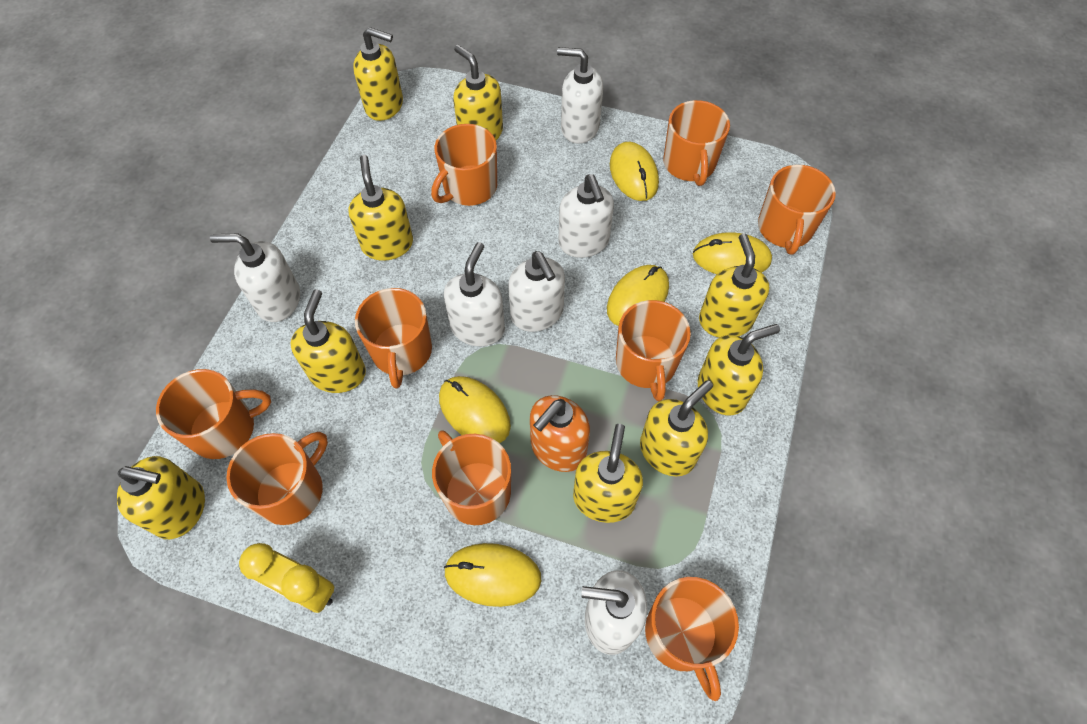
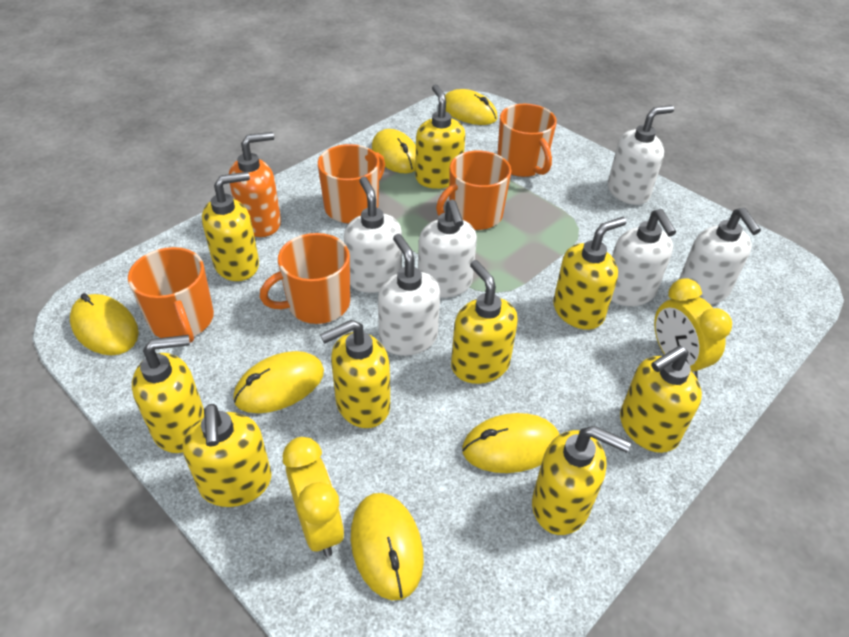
orange mug: 9 -> 5
yellow clock: 1 -> 2
yellow mouse: 5 -> 6

